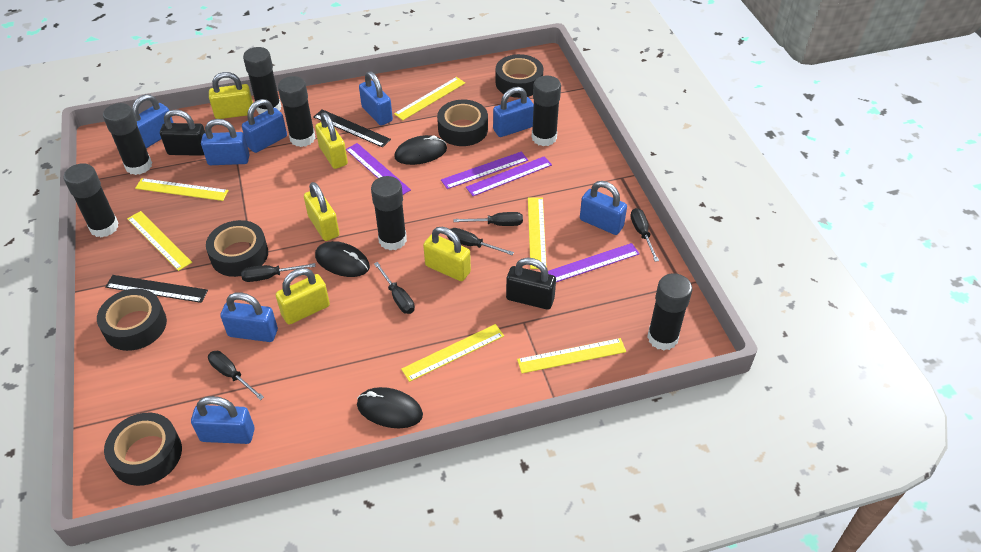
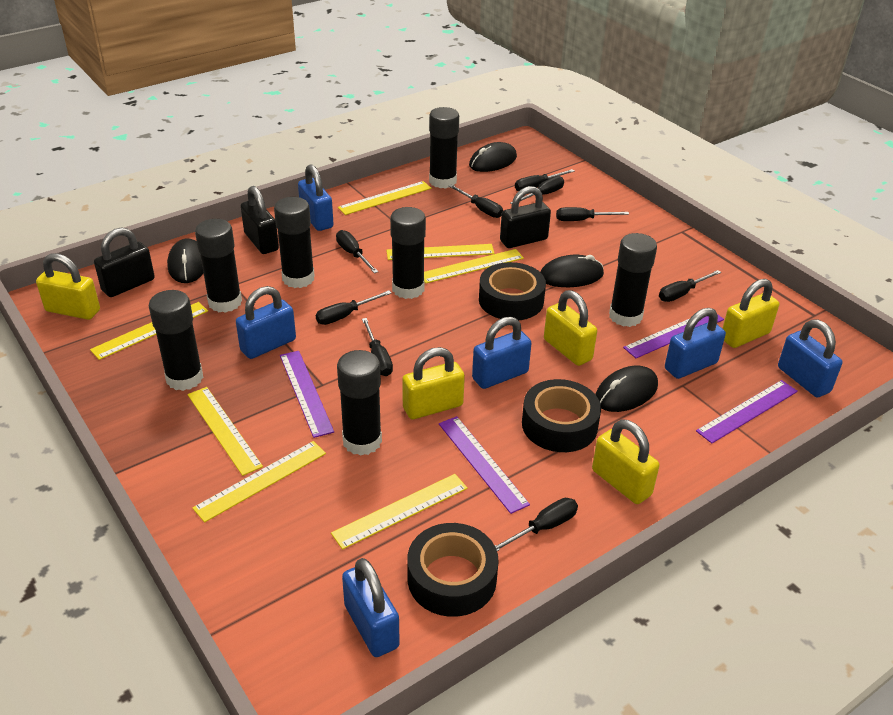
black mouse: 3 -> 4
black padlock: 2 -> 3
black ruler: 2 -> 0
black screwdriver: 6 -> 9
black tape: 5 -> 3
blue padlock: 8 -> 6
yellow ruler: 6 -> 7

